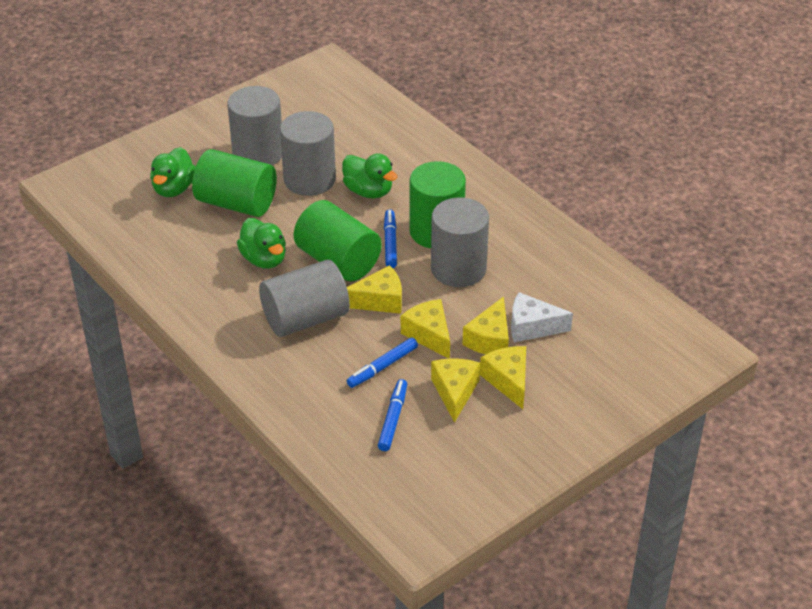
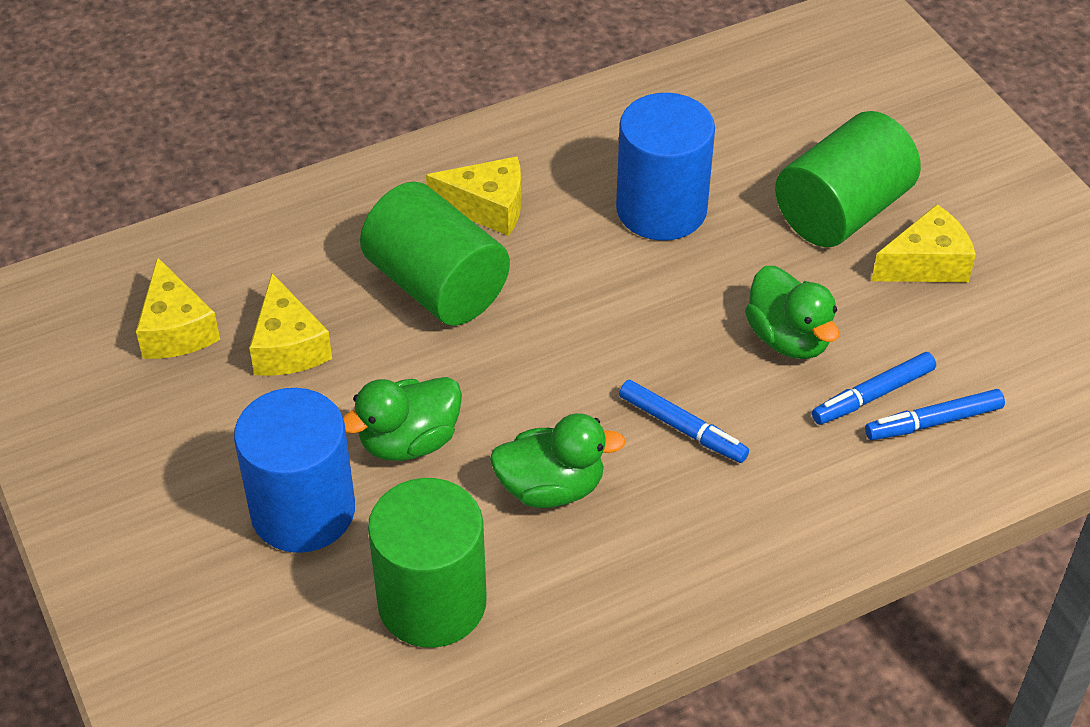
blue cylinder: 0 -> 2
grey cylinder: 4 -> 0
white cheese: 1 -> 0
yellow cheese: 5 -> 4

